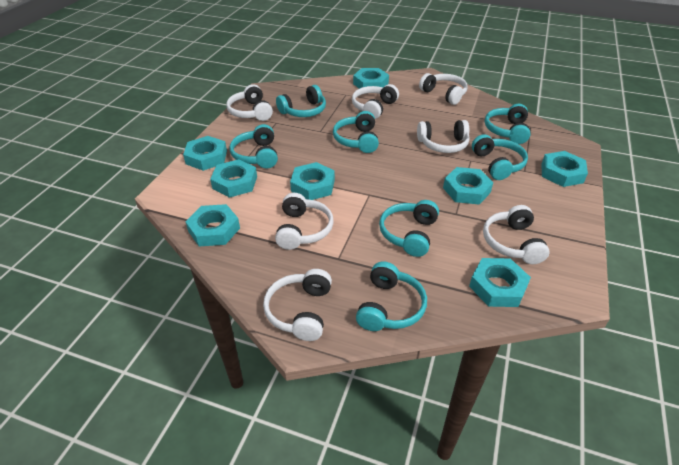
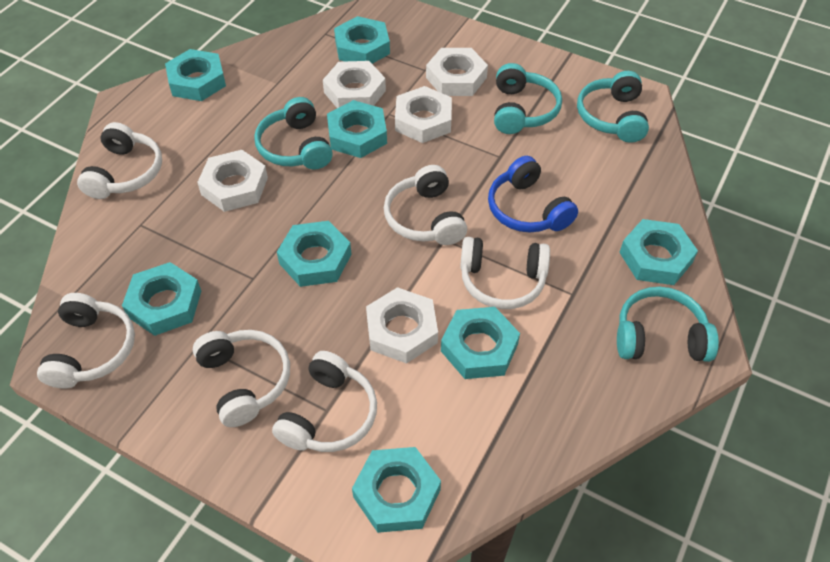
blue headphones: 0 -> 1
turquoise headphones: 7 -> 4
white headphones: 7 -> 6
white nut: 0 -> 5

